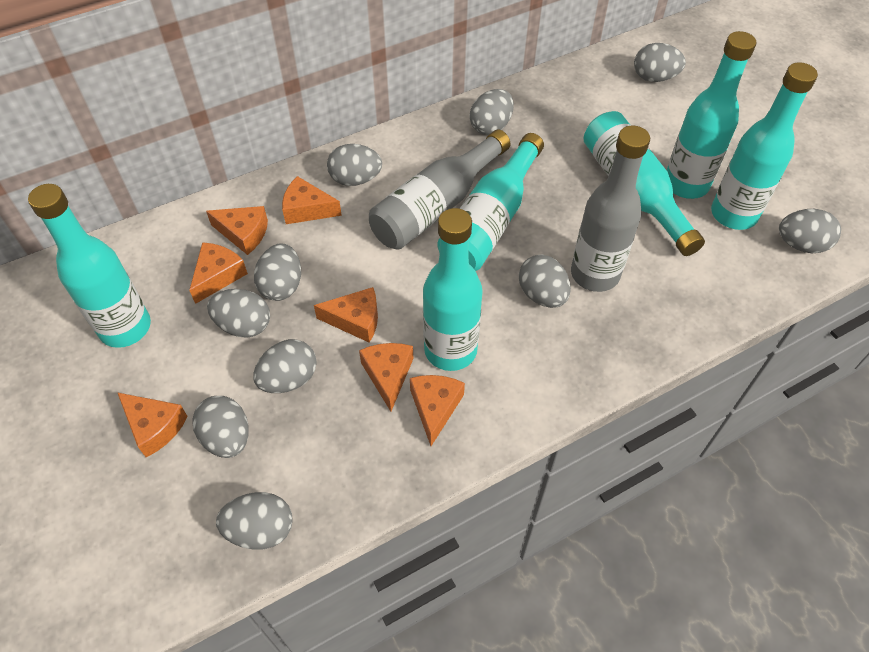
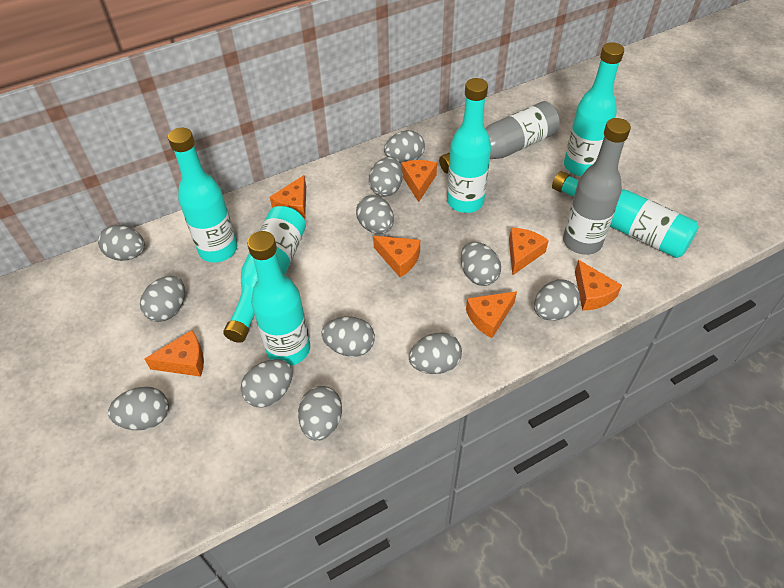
grey egg: 10 -> 12

